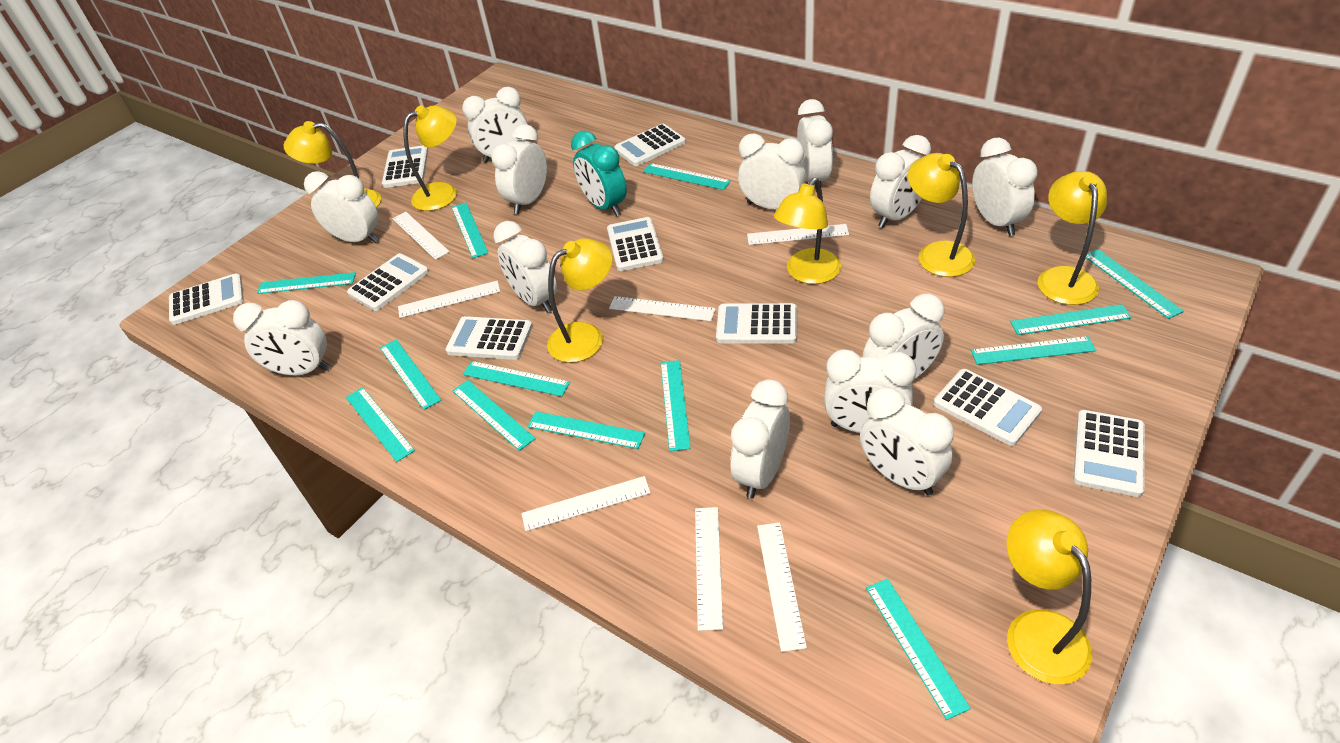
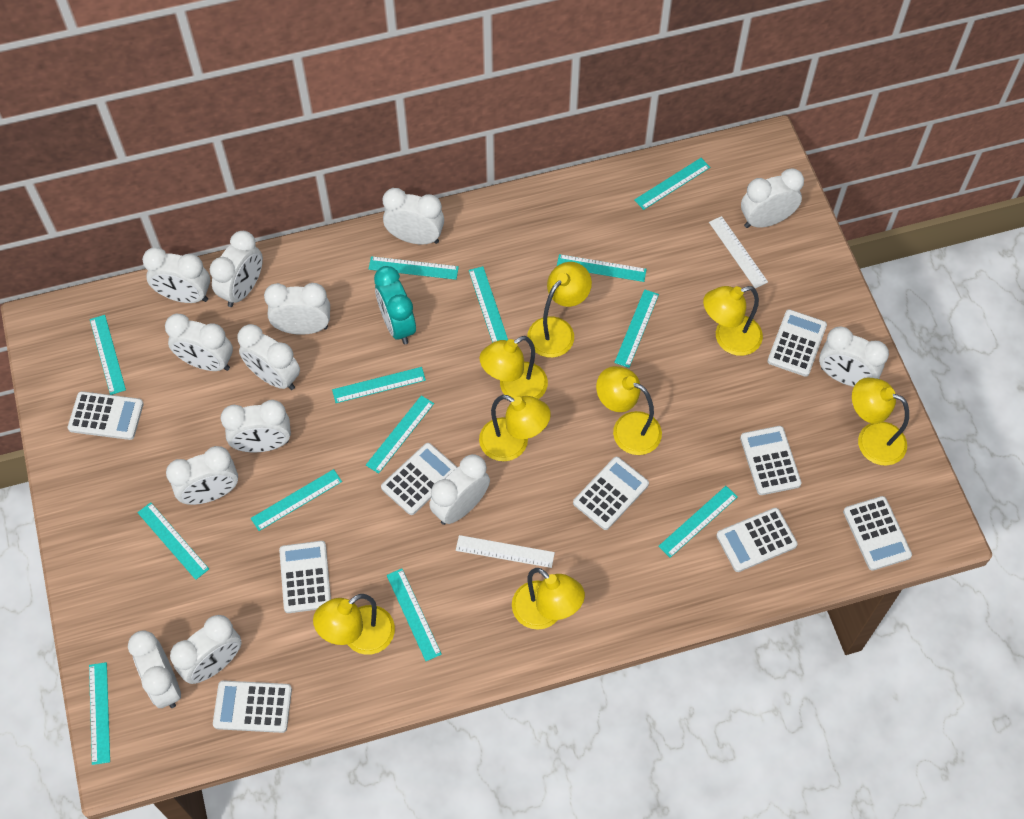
white ruler: 7 -> 2
yellow lamp: 7 -> 8

